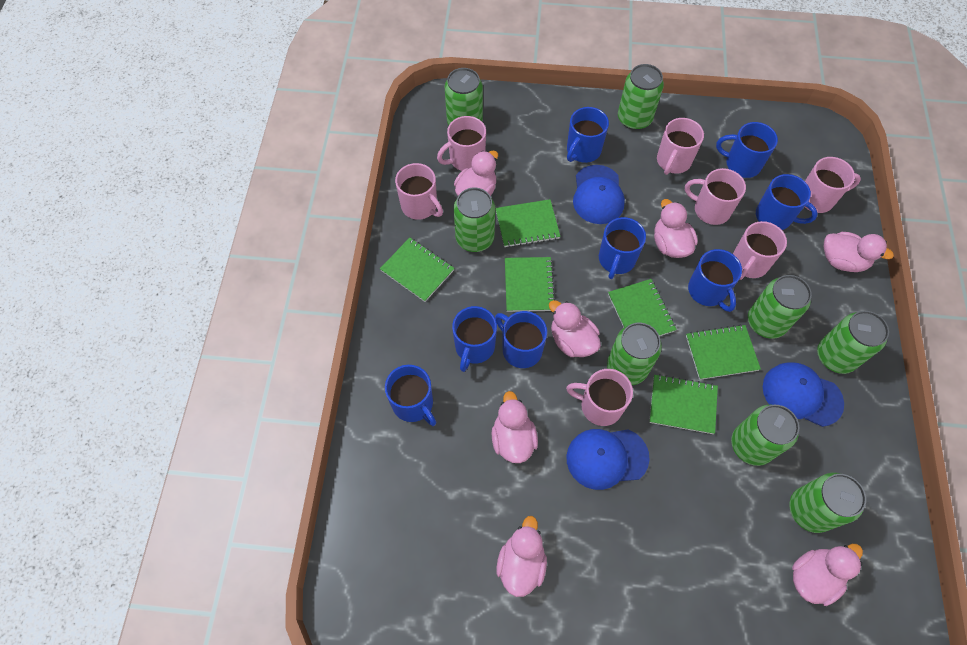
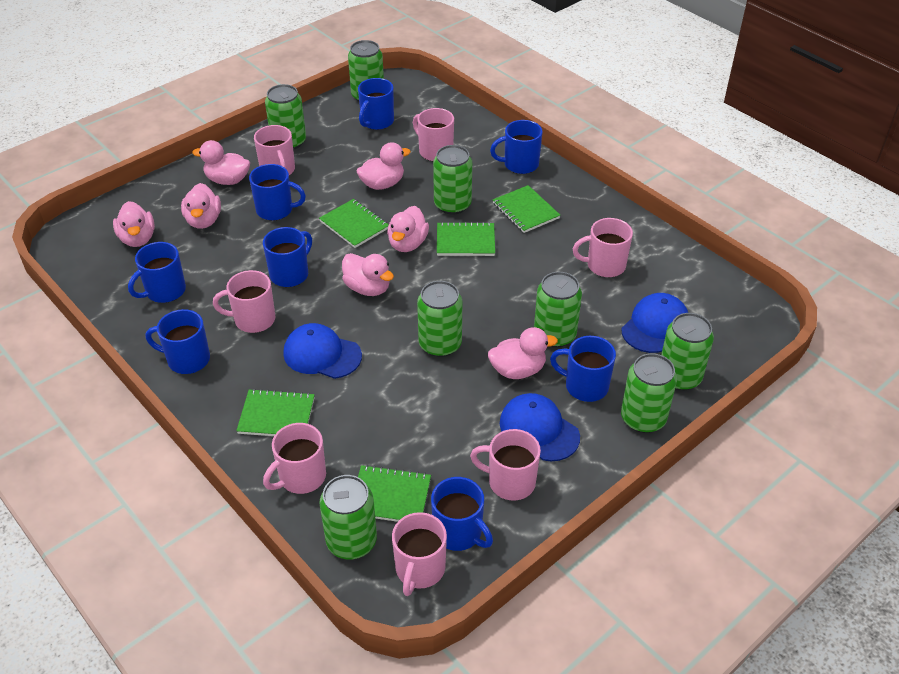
green notebook: 6 -> 5

